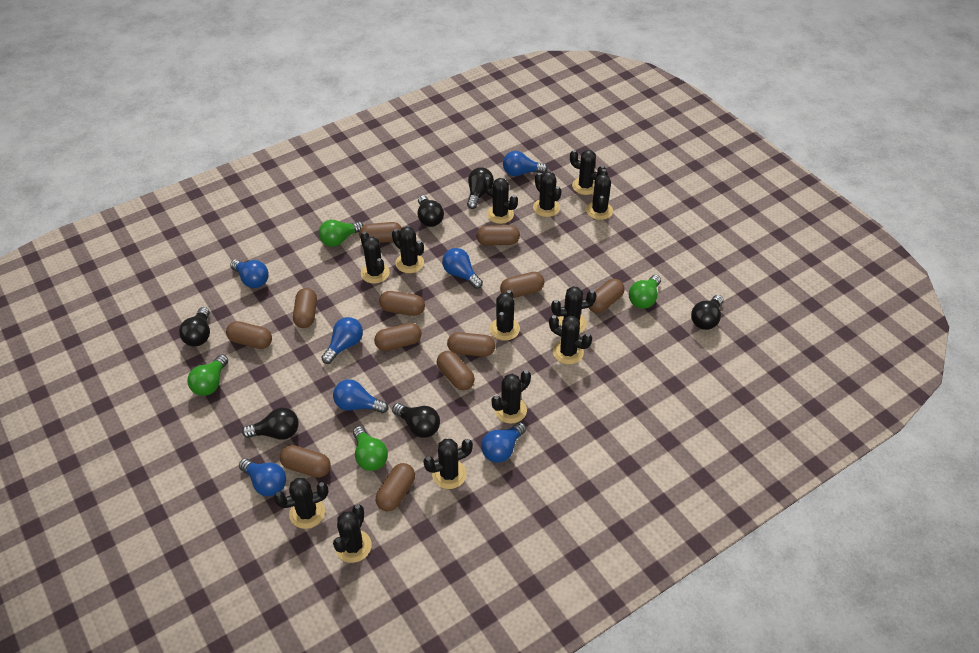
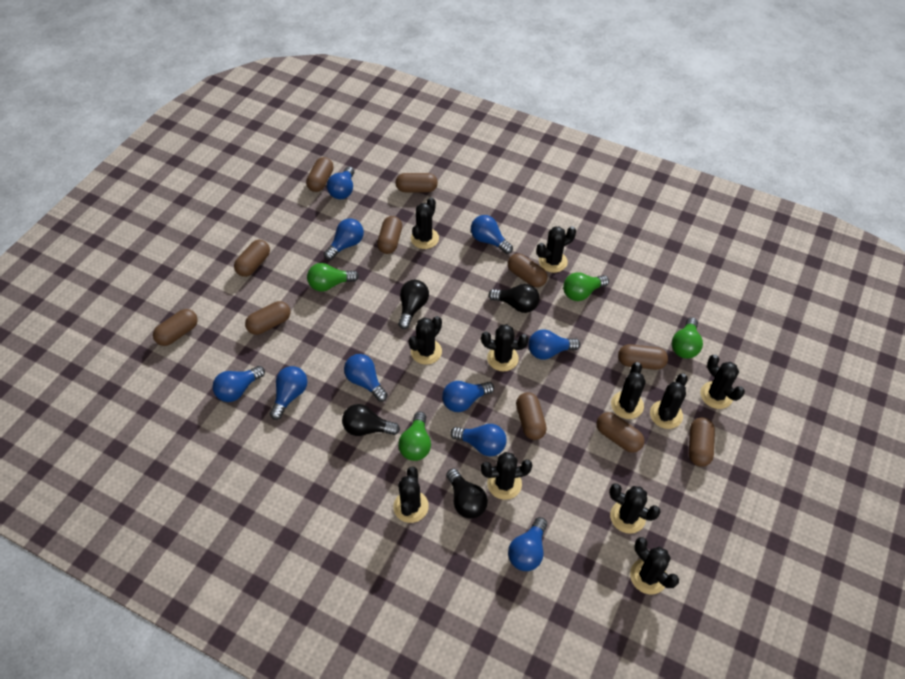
black cactus: 13 -> 11
black light bulb: 6 -> 4
blue light bulb: 7 -> 10
brown capsule: 12 -> 11

